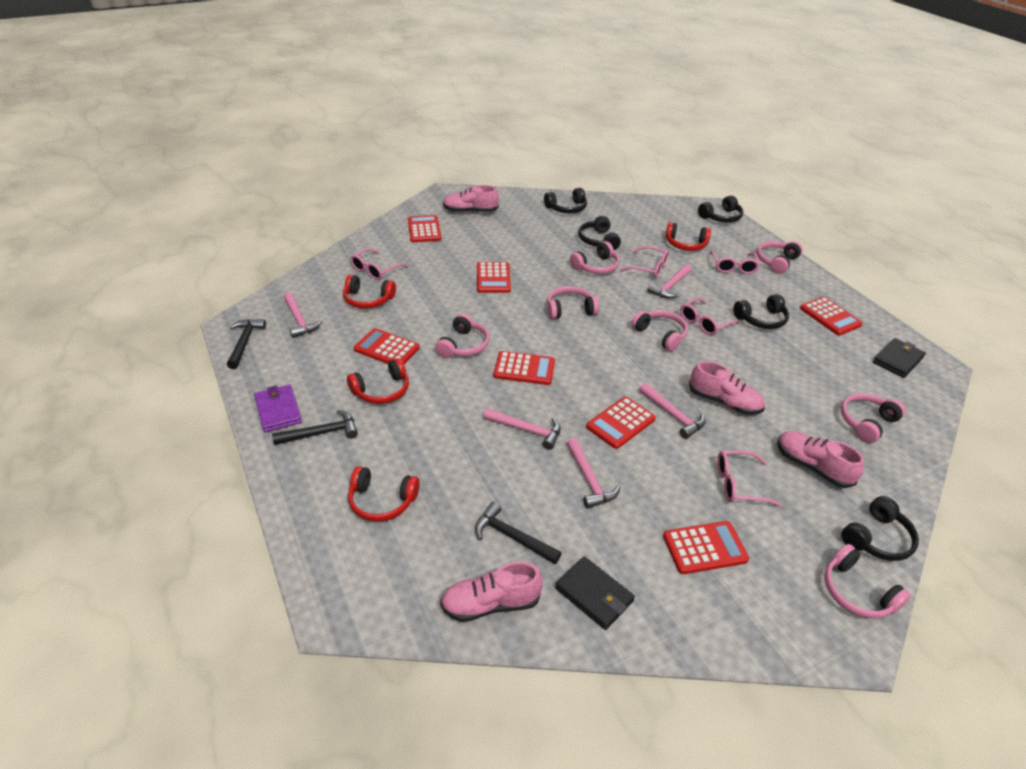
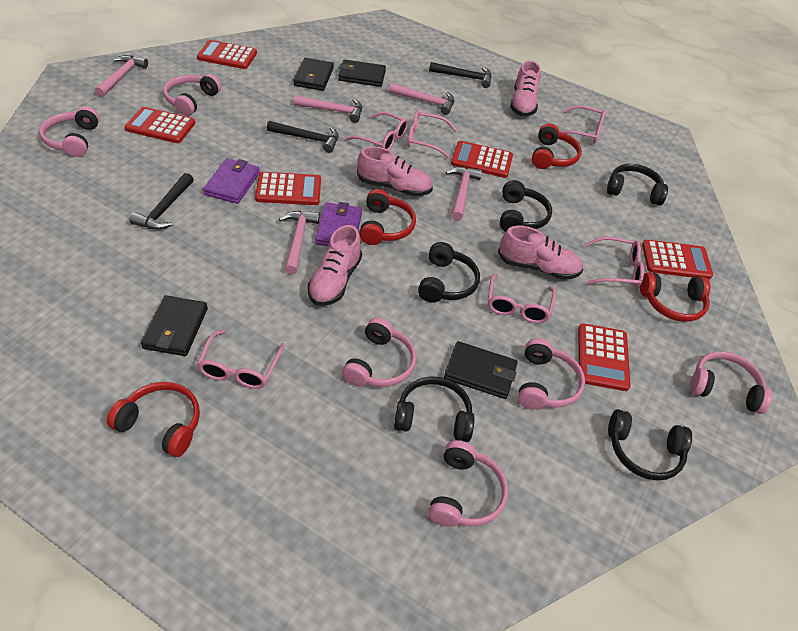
black wallet: 2 -> 4
pink glasses: 5 -> 6
pink headphones: 7 -> 6
purple wallet: 1 -> 2
red calculator: 7 -> 6

